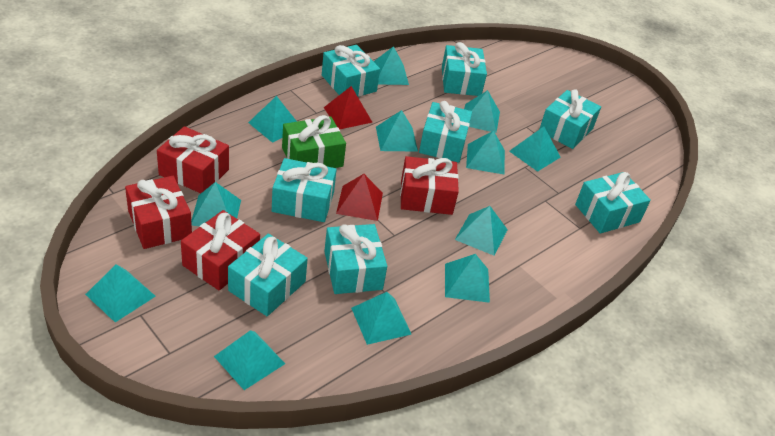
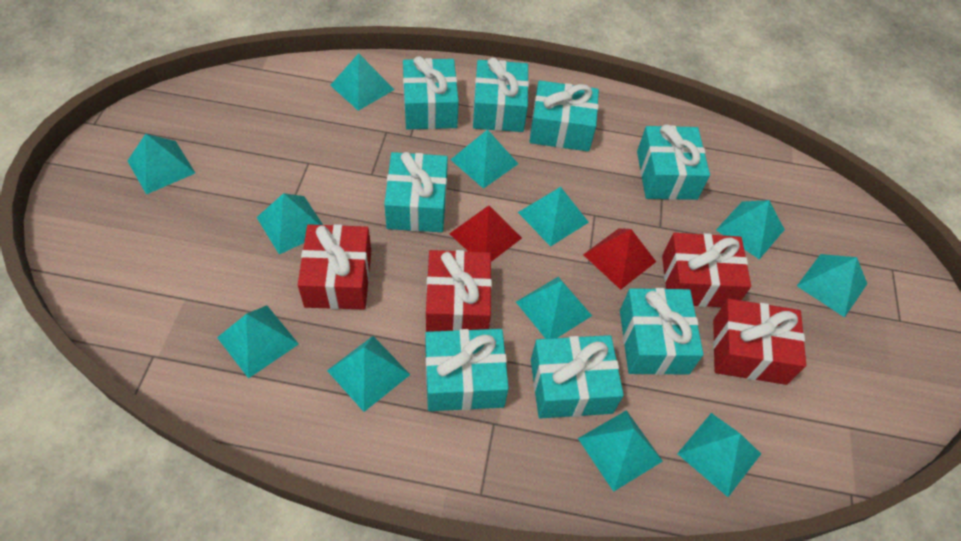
green gift: 1 -> 0

